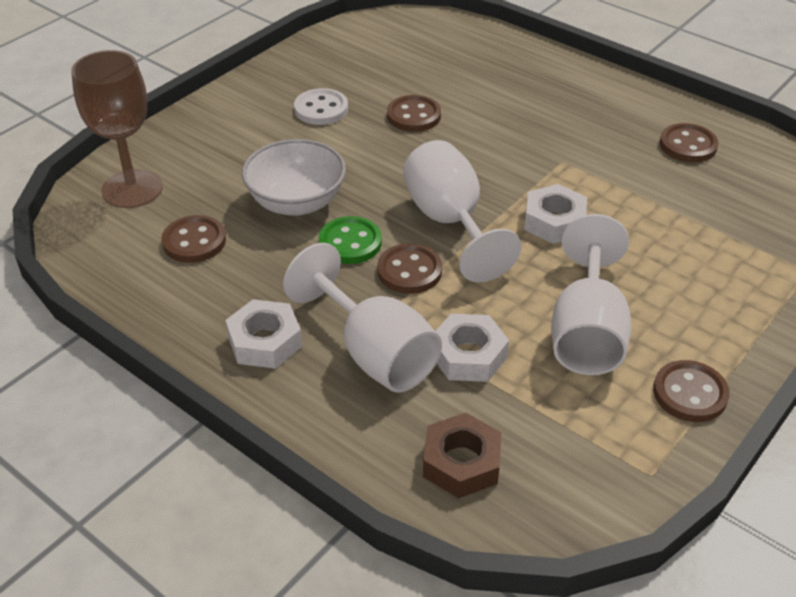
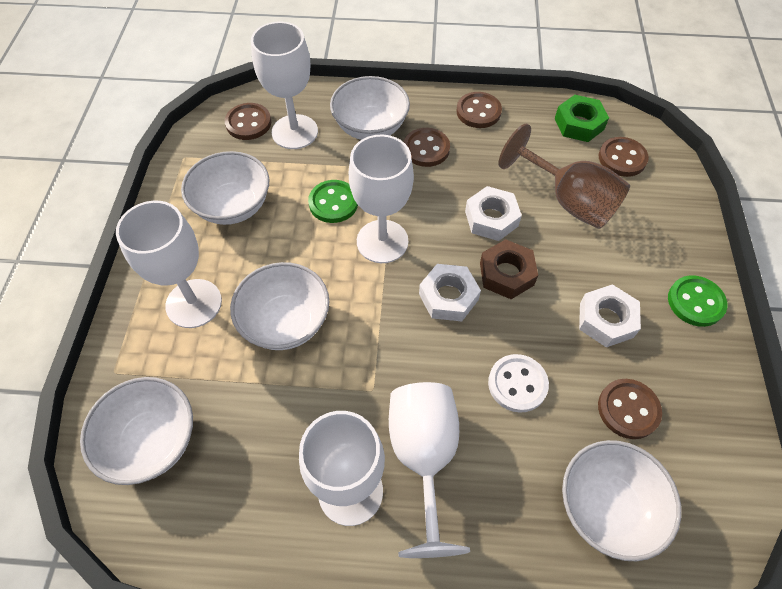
green button: 1 -> 2
green nut: 0 -> 1
white bowl: 1 -> 5
white goblet: 3 -> 5

